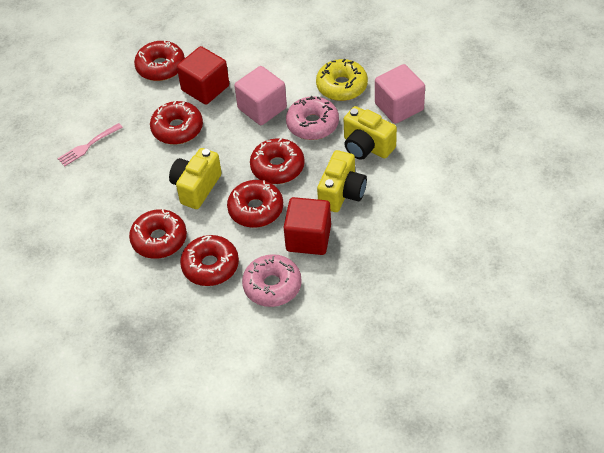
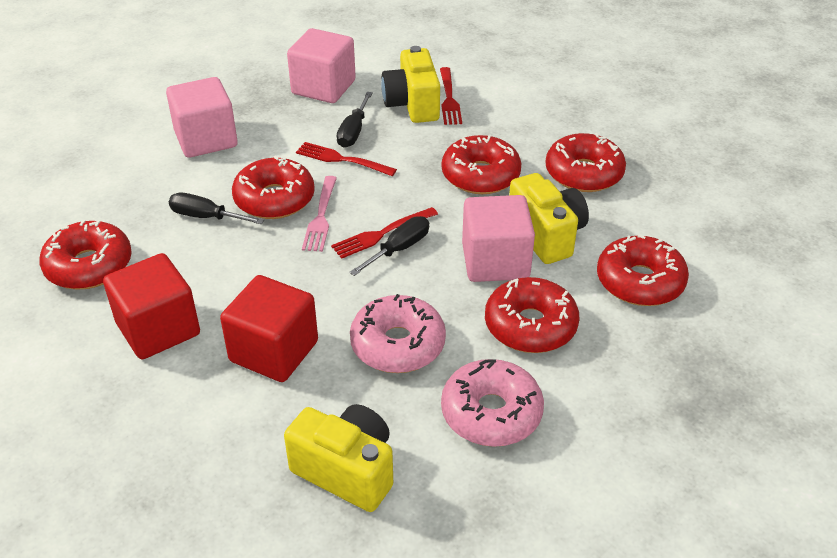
black screwdriver: 0 -> 3
pink cube: 2 -> 3
red fork: 0 -> 3
yellow donut: 1 -> 0

